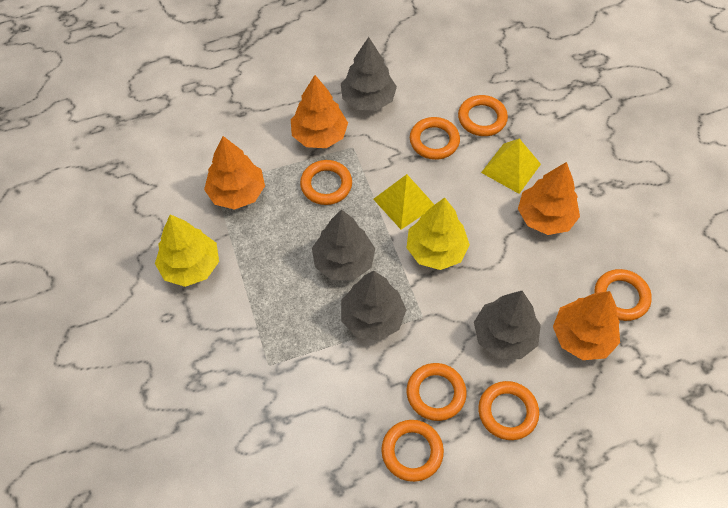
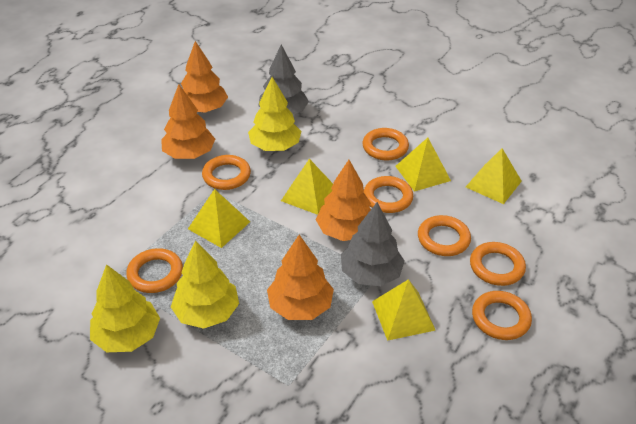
grey tree: 4 -> 2
yellow pyramid: 2 -> 5
yellow tree: 2 -> 3

